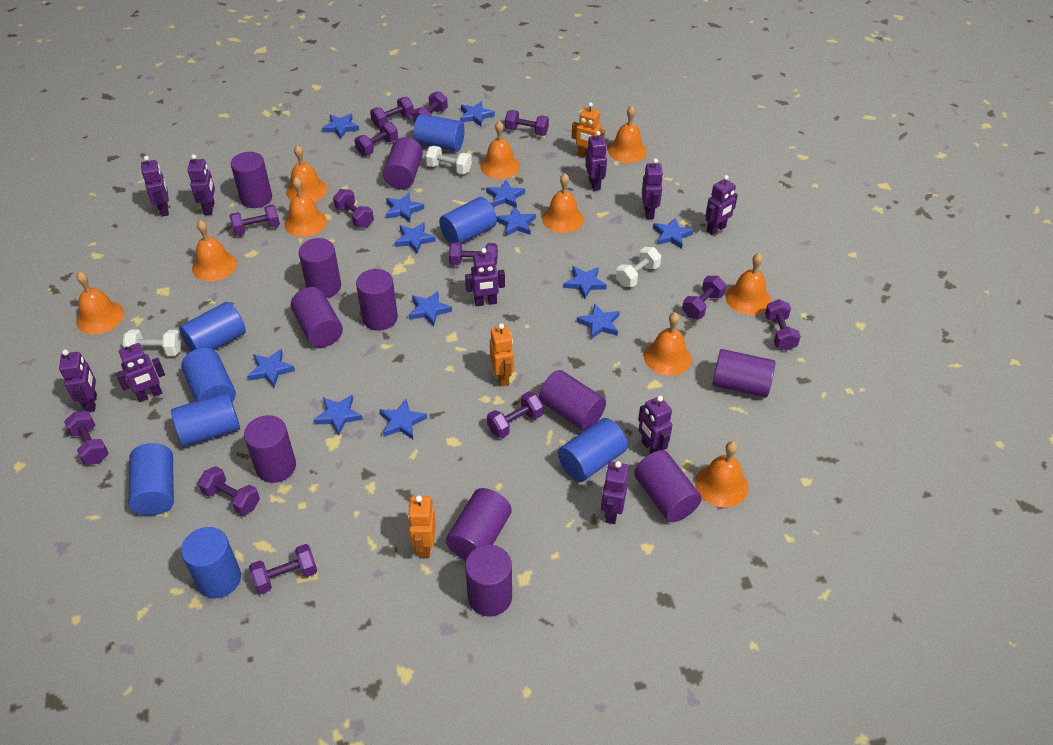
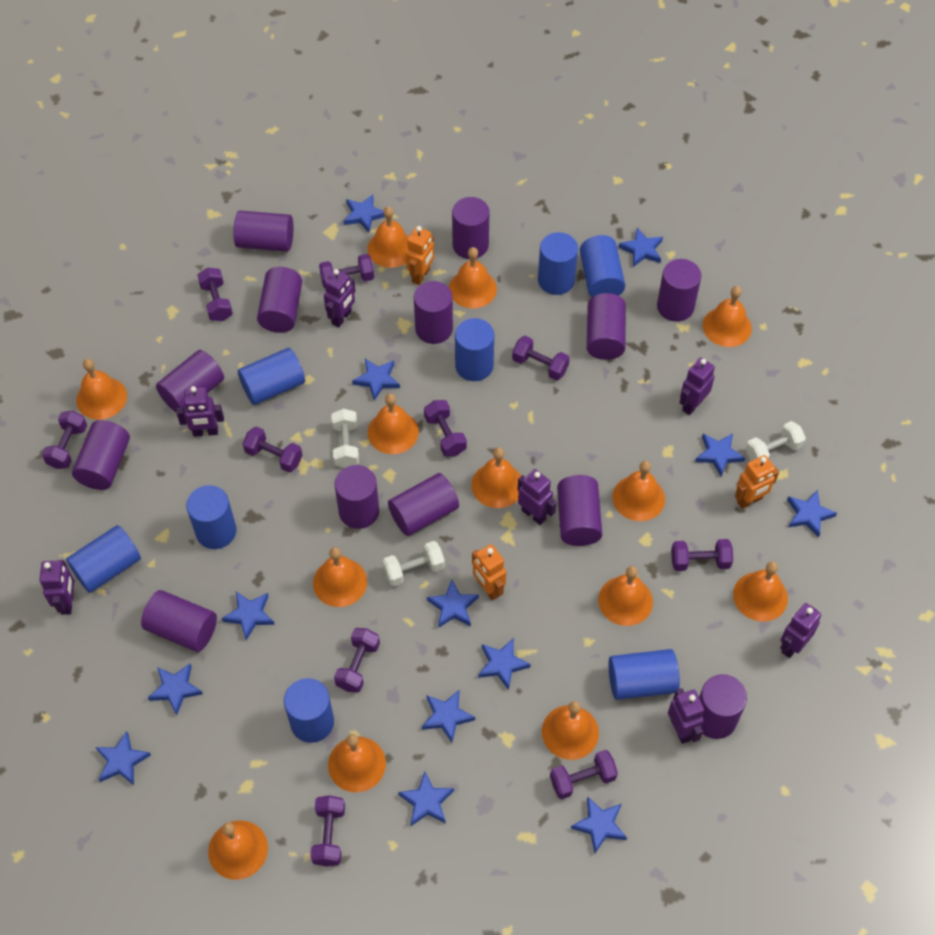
orange bell: 10 -> 13
purple cylinder: 11 -> 13
purple dumbbell: 13 -> 10
purple robot: 10 -> 7

